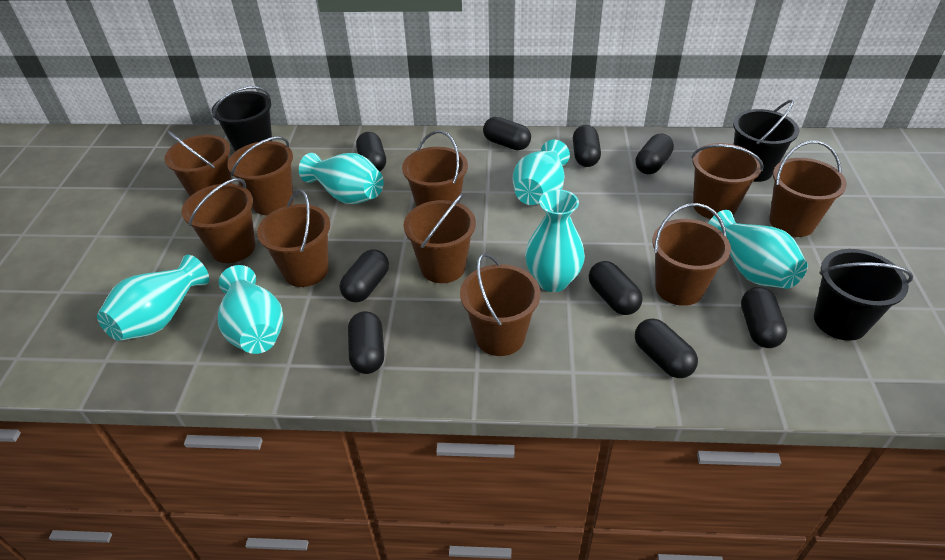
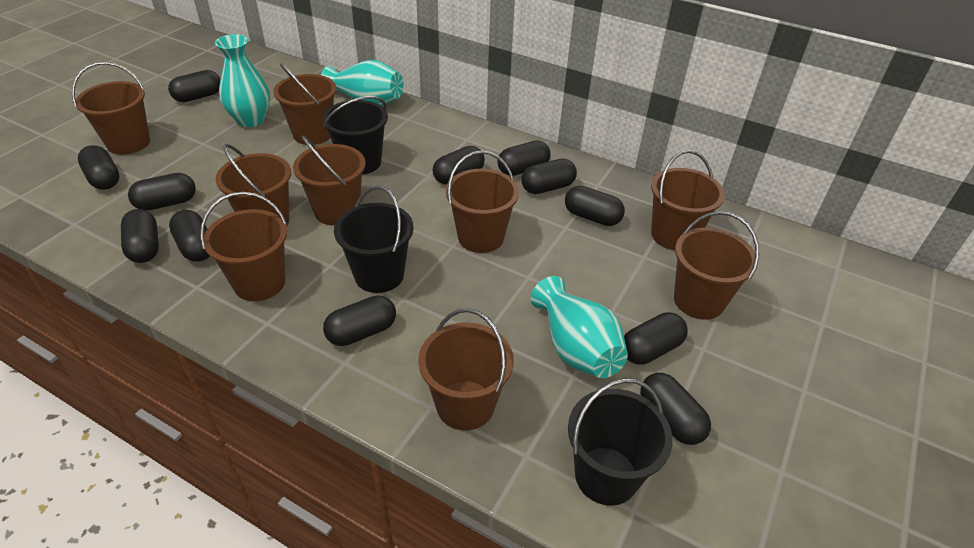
black capsule: 9 -> 12
brown bucket: 10 -> 9
turquoise vase: 6 -> 3

